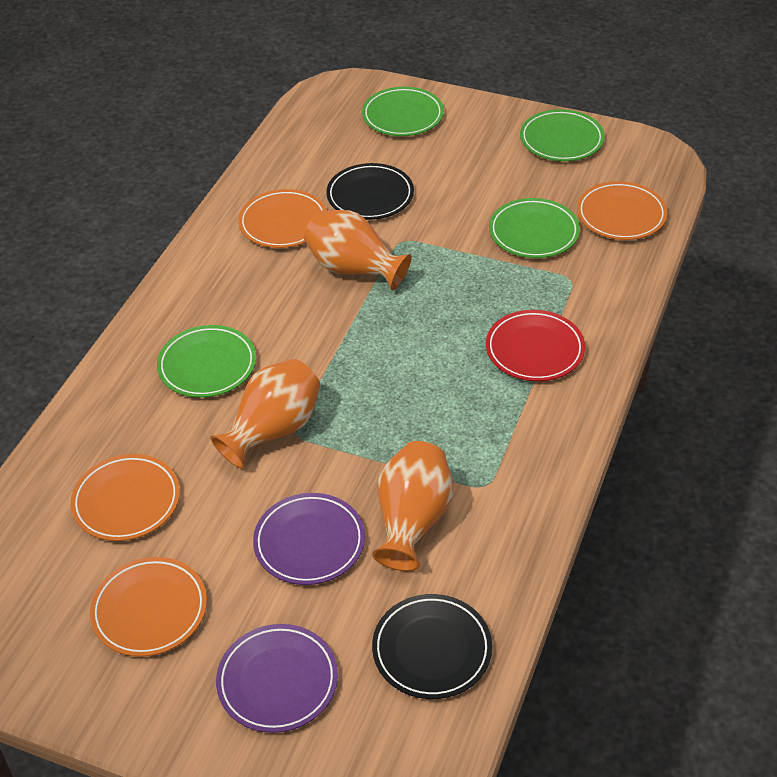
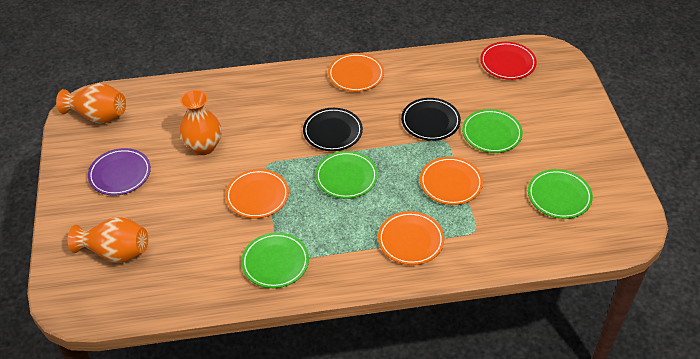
purple plate: 2 -> 1

